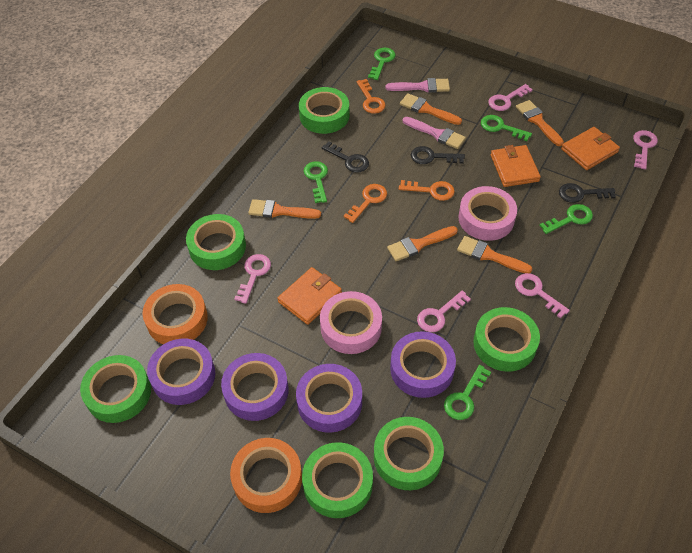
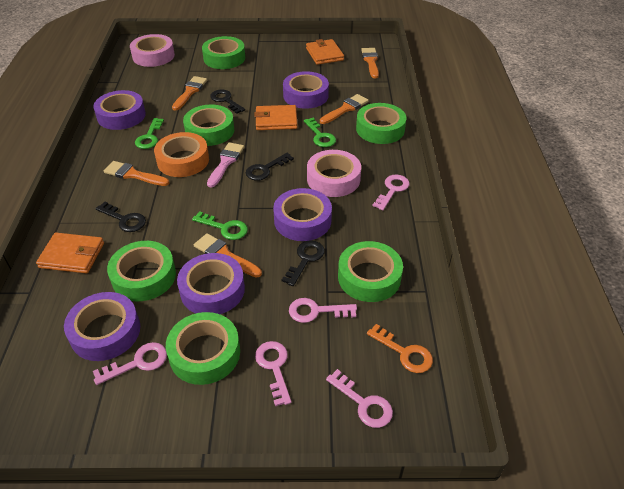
black key: 3 -> 4
green key: 5 -> 3
orange key: 3 -> 1
orange tape: 2 -> 1
pink brush: 2 -> 1
purple tape: 4 -> 5

